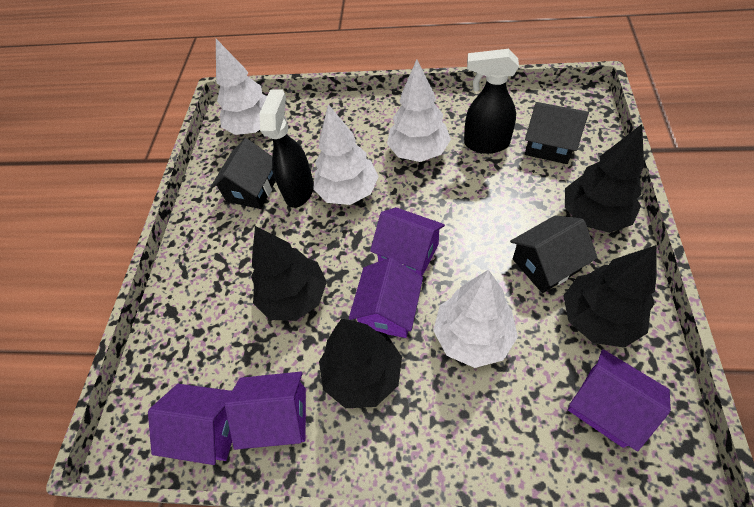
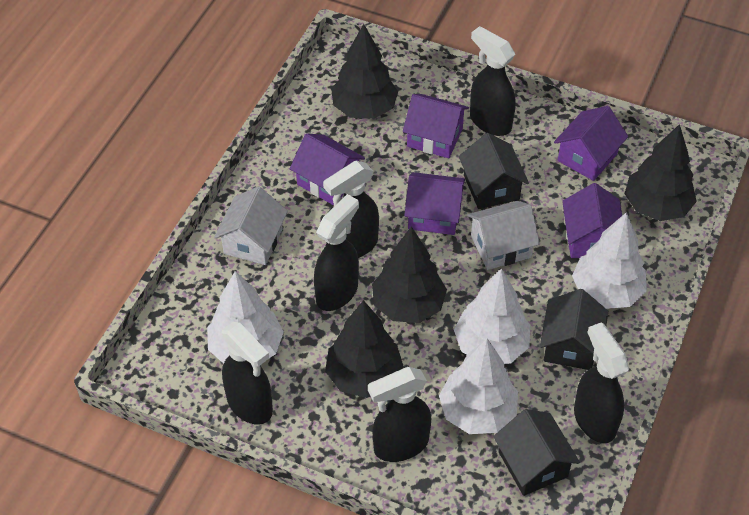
black spray bottle: 2 -> 6
white house: 0 -> 2

